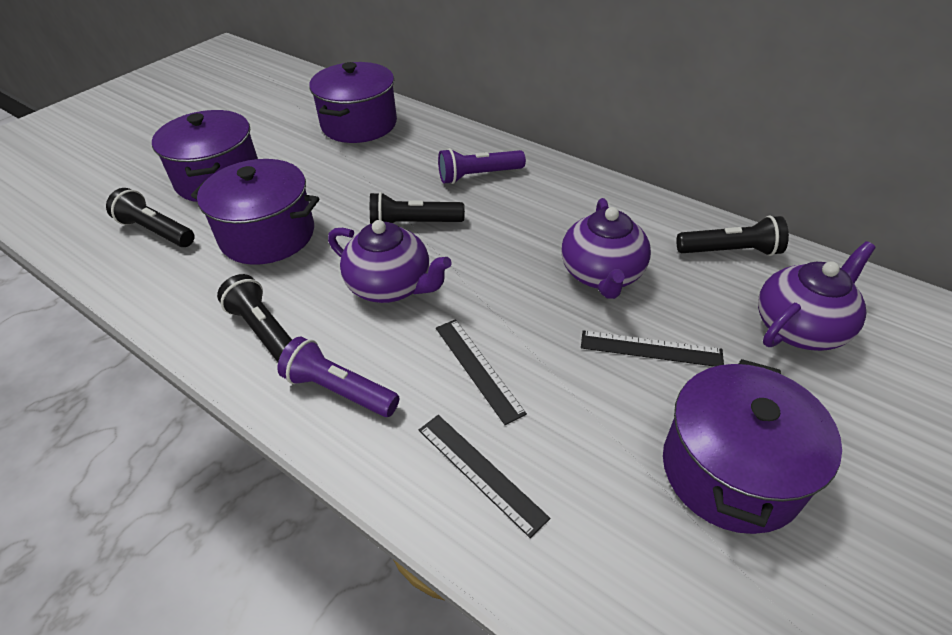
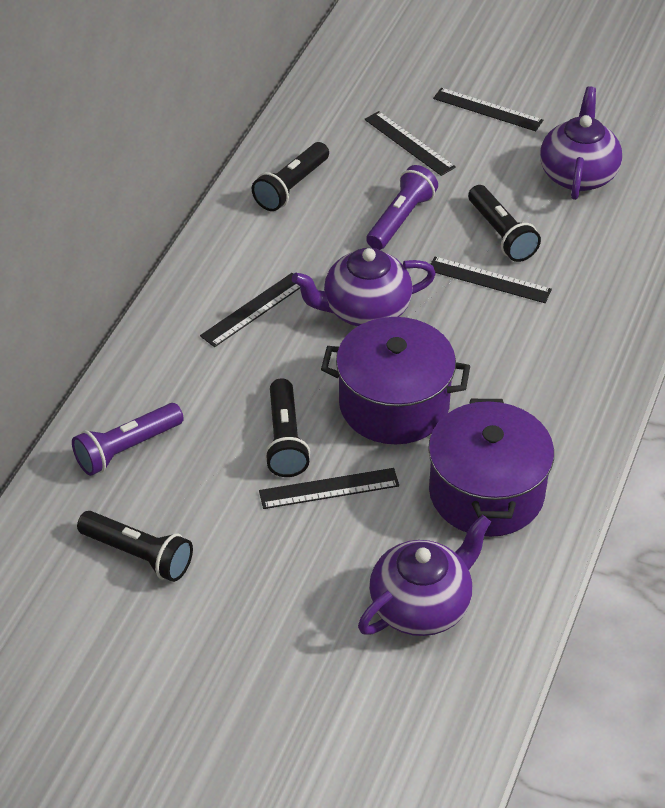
black ruler: 3 -> 5
purple pot: 4 -> 2

